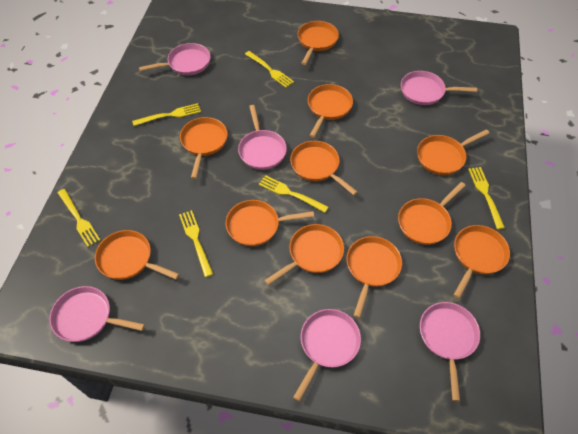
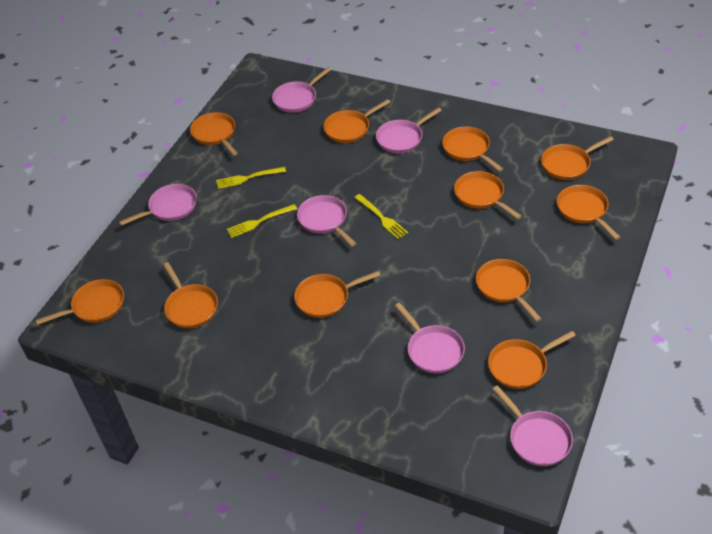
yellow fork: 6 -> 3

